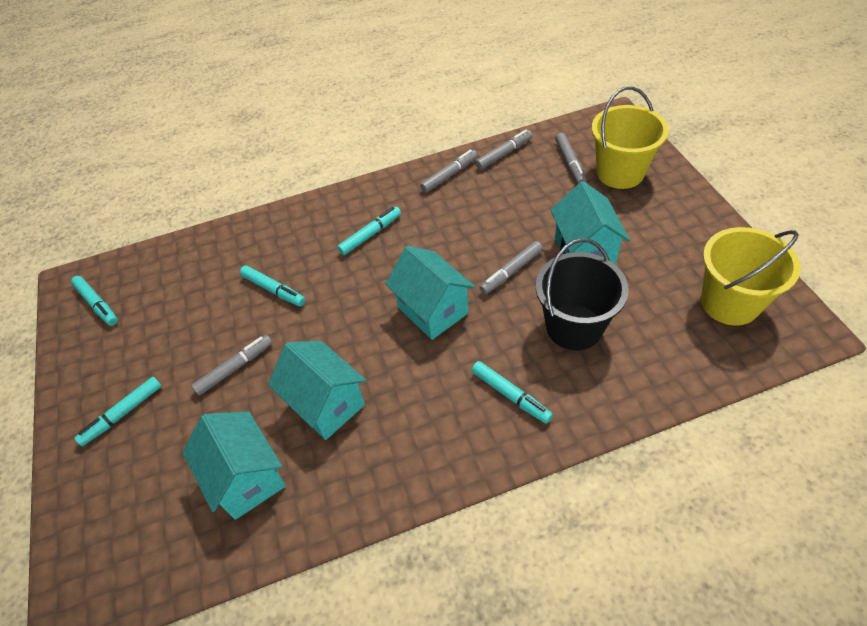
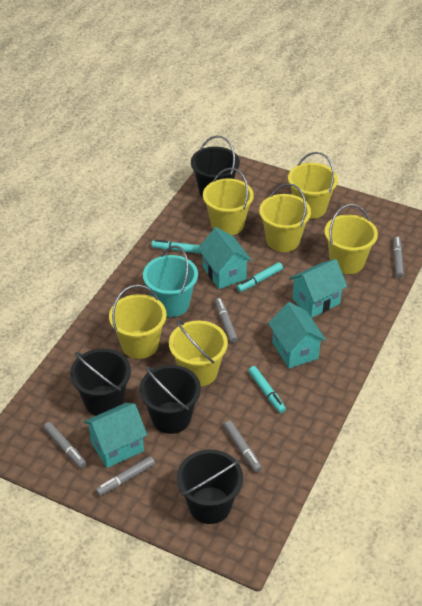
black bucket: 1 -> 4
turquoise bucket: 0 -> 1
turquoise marker: 5 -> 3
yellow bucket: 2 -> 6

